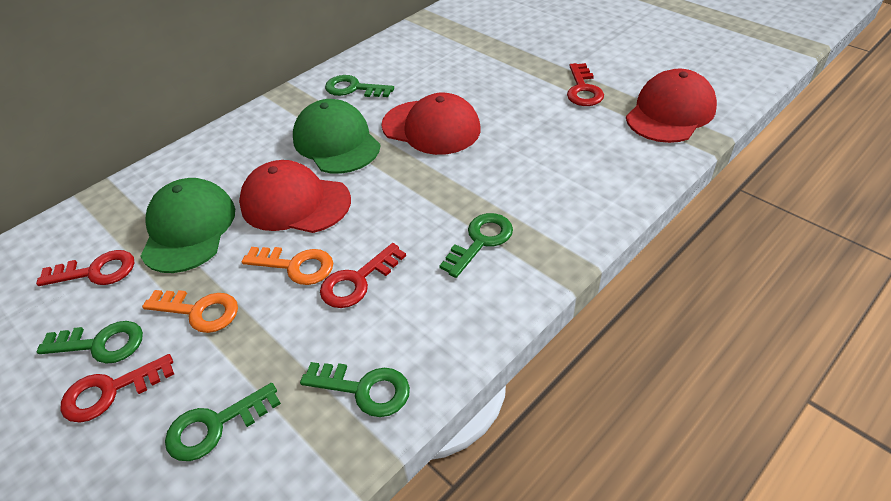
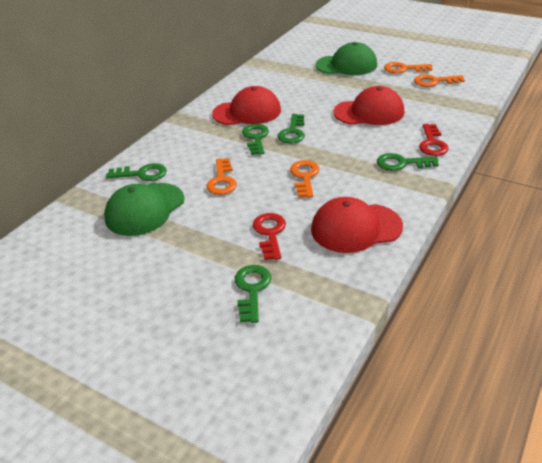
orange key: 2 -> 4
red key: 4 -> 2

